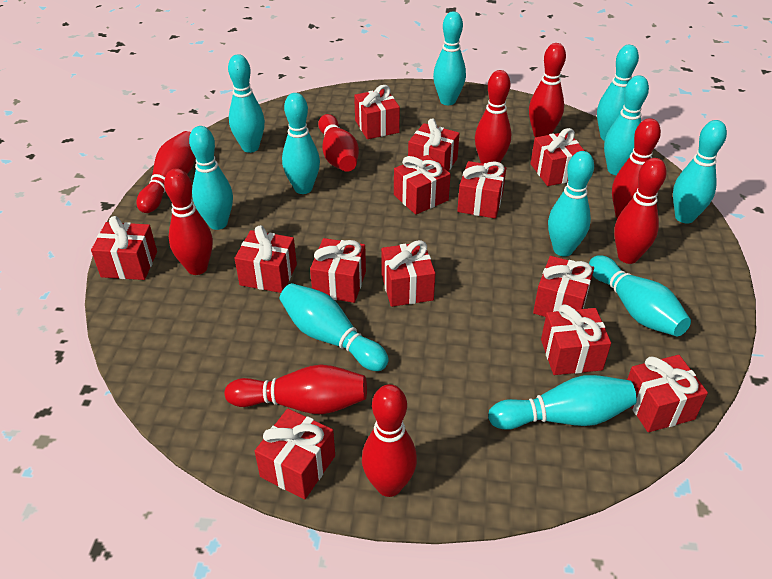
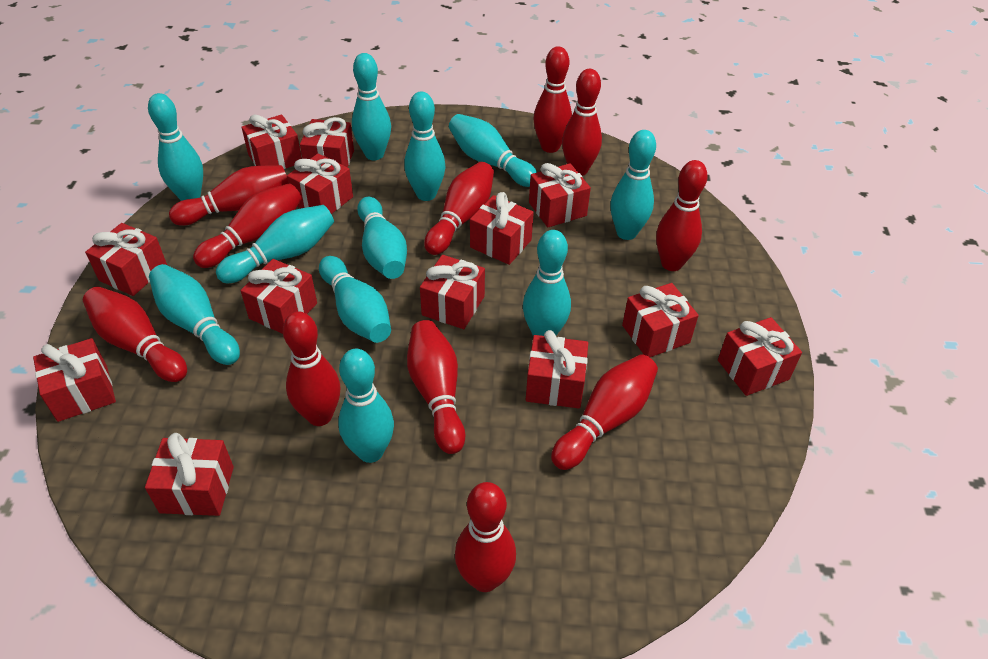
red bowling pin: 9 -> 11

